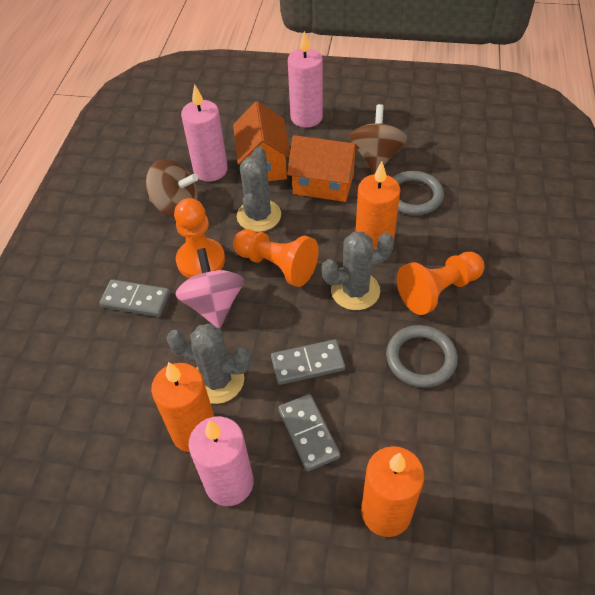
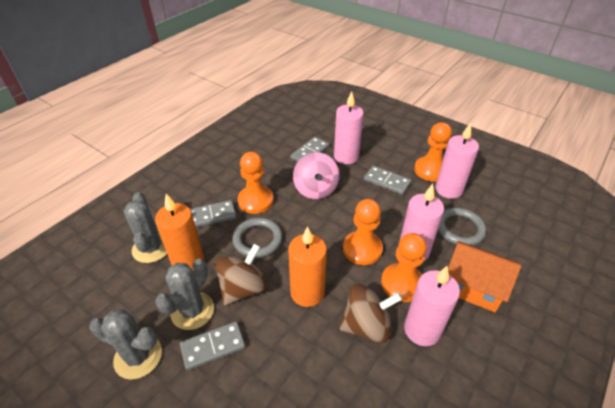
grey domino: 3 -> 4
orange candle: 3 -> 2
orange house: 2 -> 1
orange pawn: 3 -> 4
pink candle: 3 -> 4

